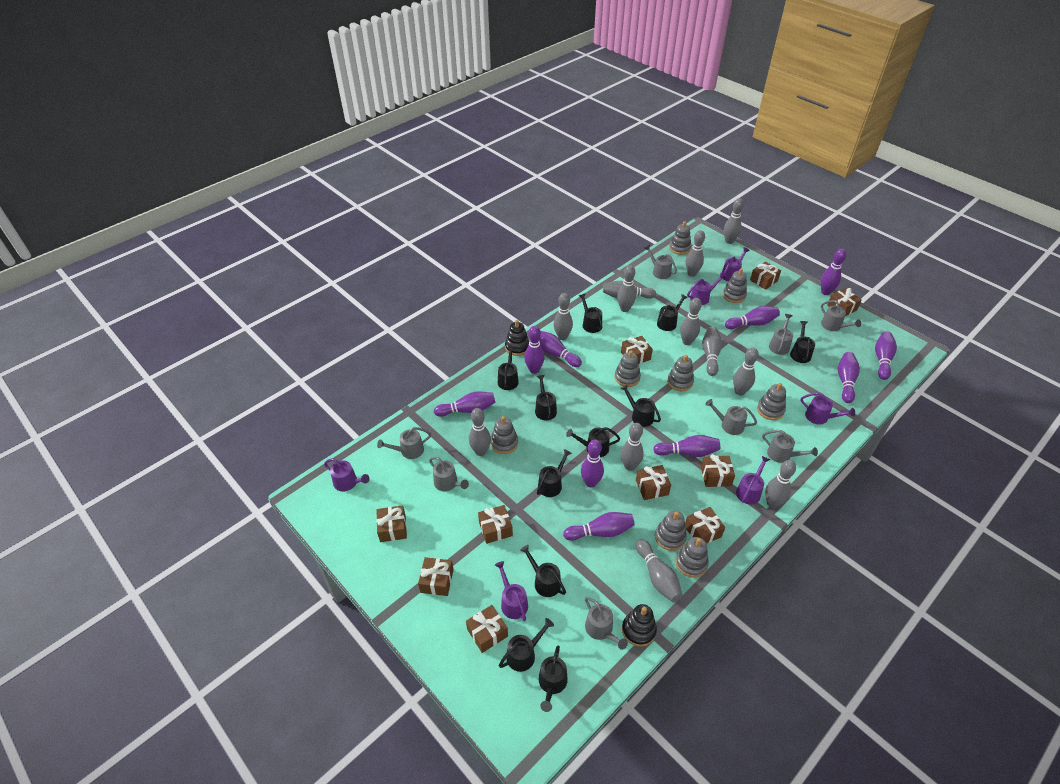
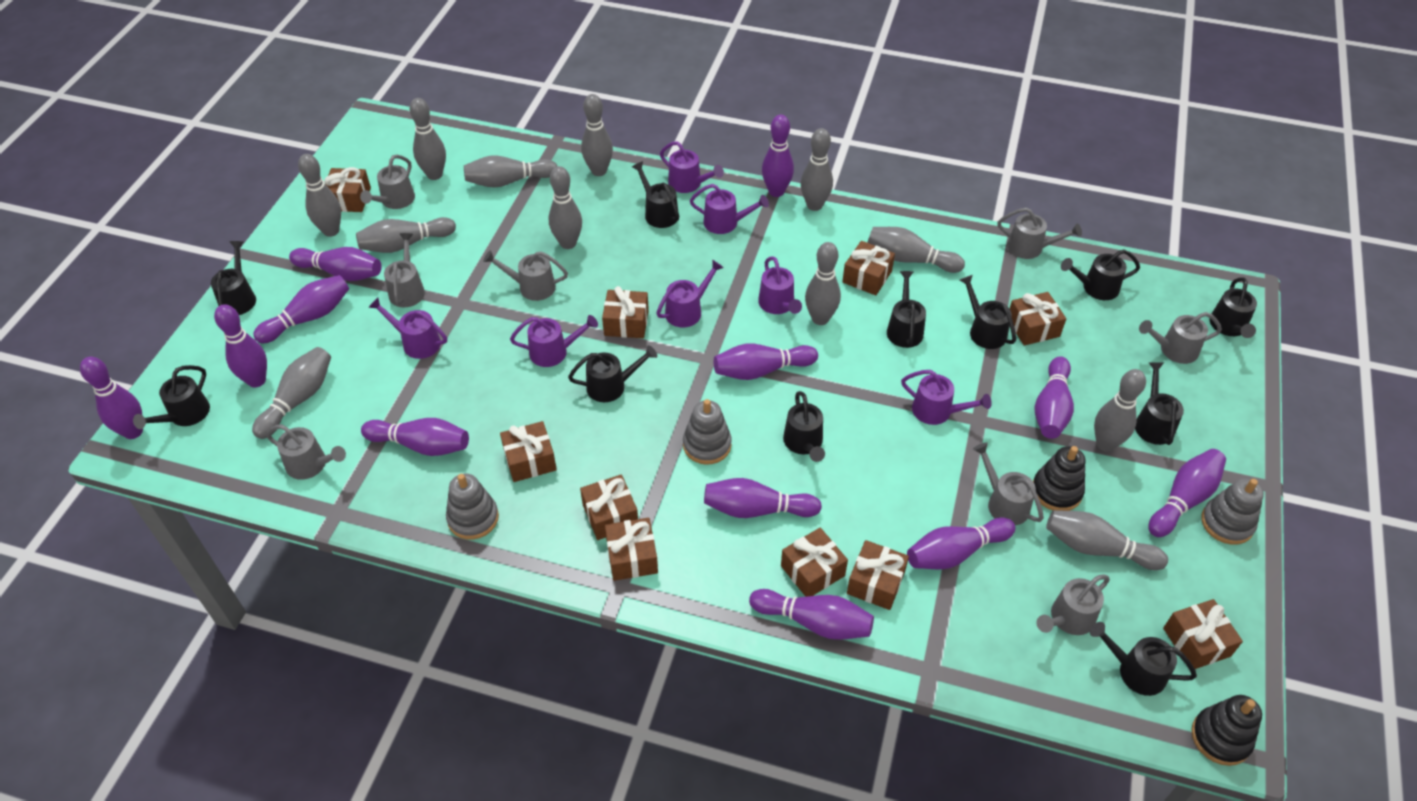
grey stacking toy: 8 -> 3
purple bowling pin: 10 -> 12
purple watering can: 6 -> 7

